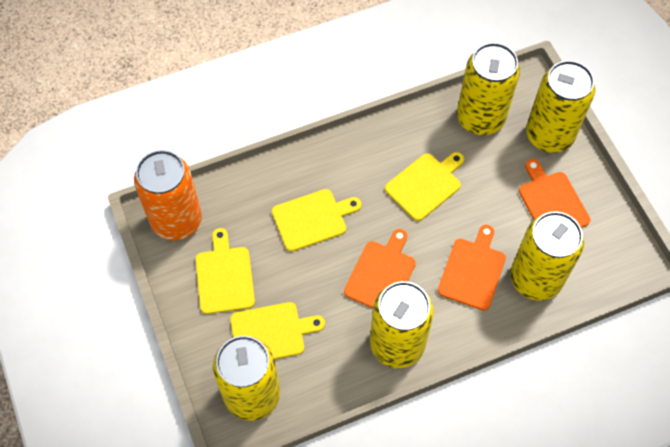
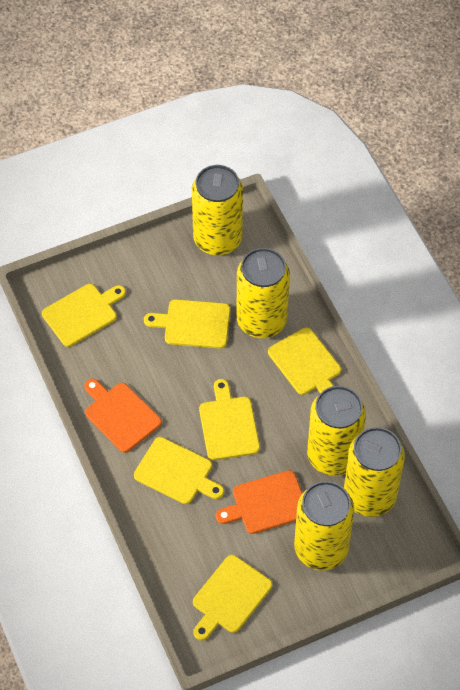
orange can: 1 -> 0
orange cutting board: 3 -> 2
yellow cutting board: 4 -> 6

